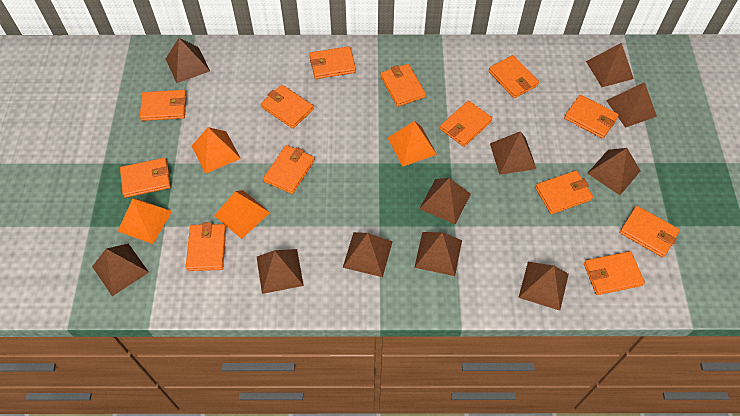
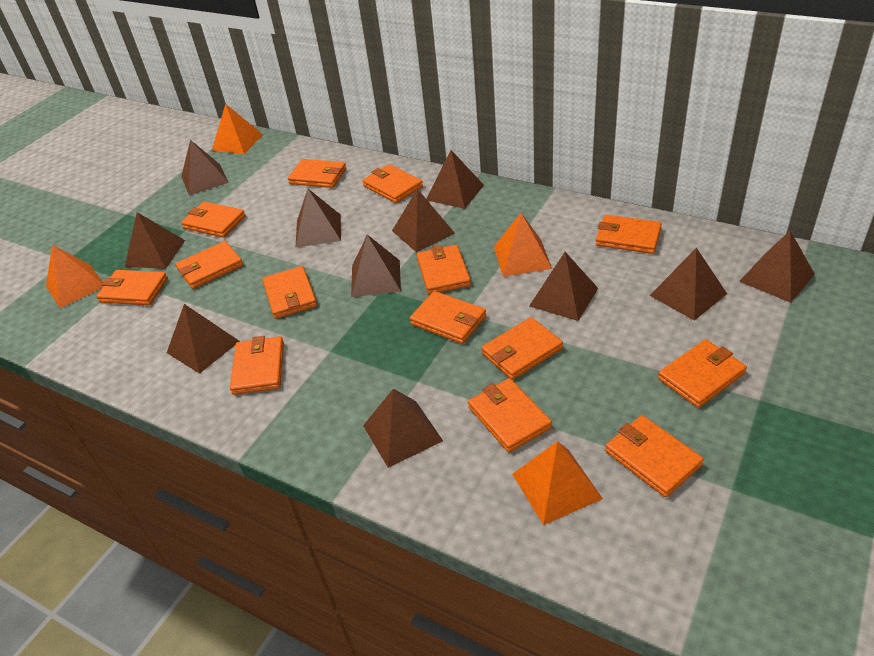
orange wallet: 13 -> 14

